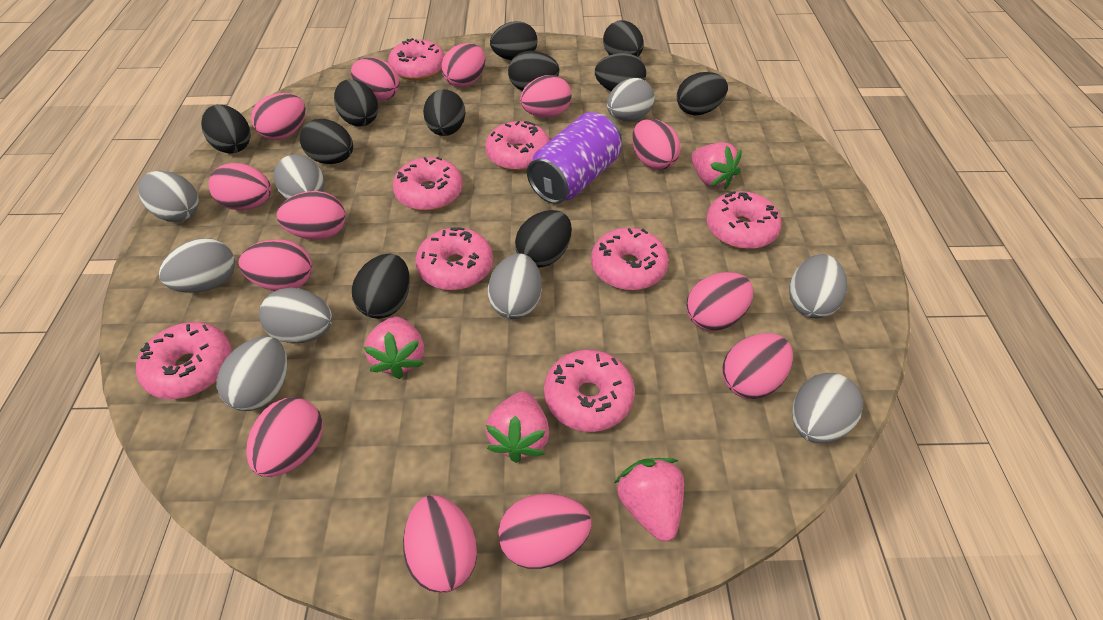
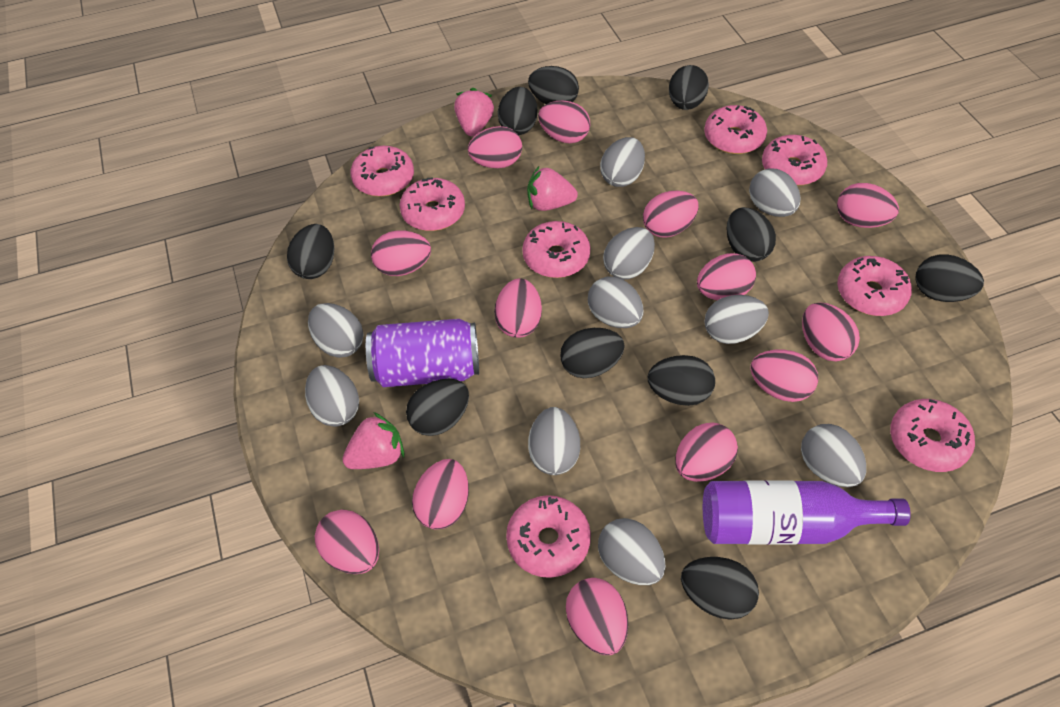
black egg: 11 -> 10
grey egg: 9 -> 10
pink strawberry: 4 -> 3
purple bottle: 0 -> 1

